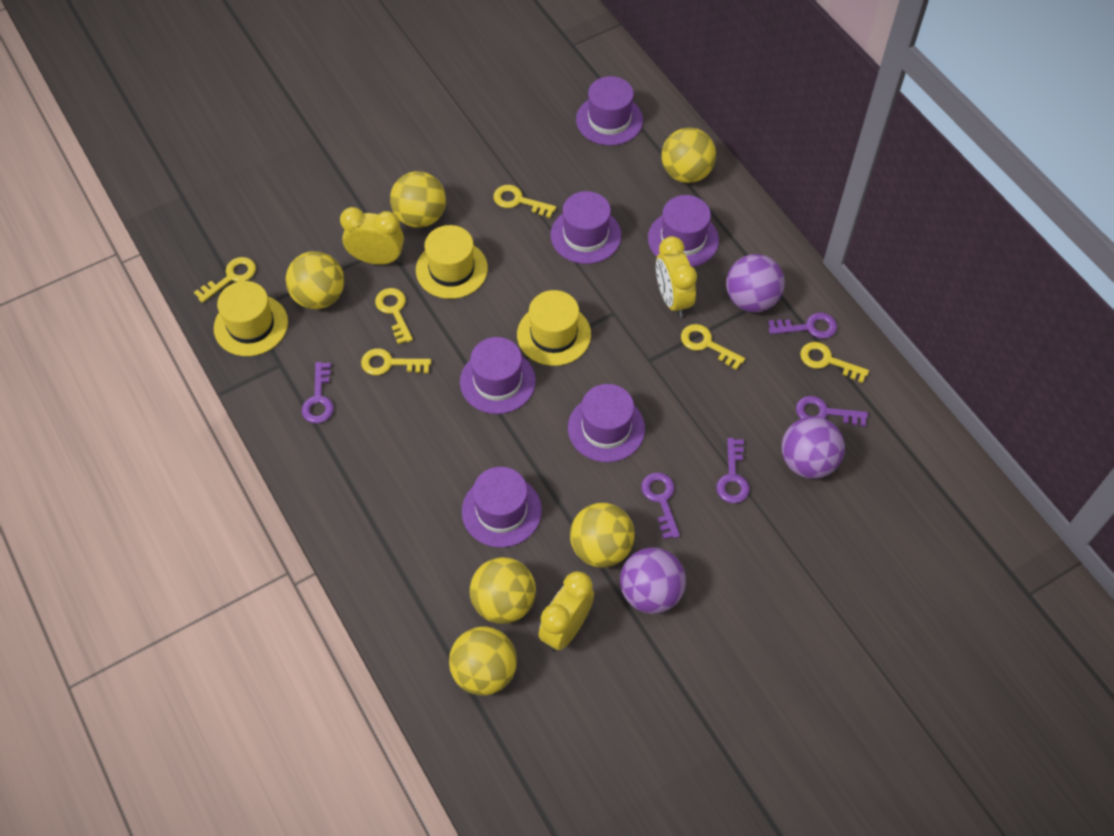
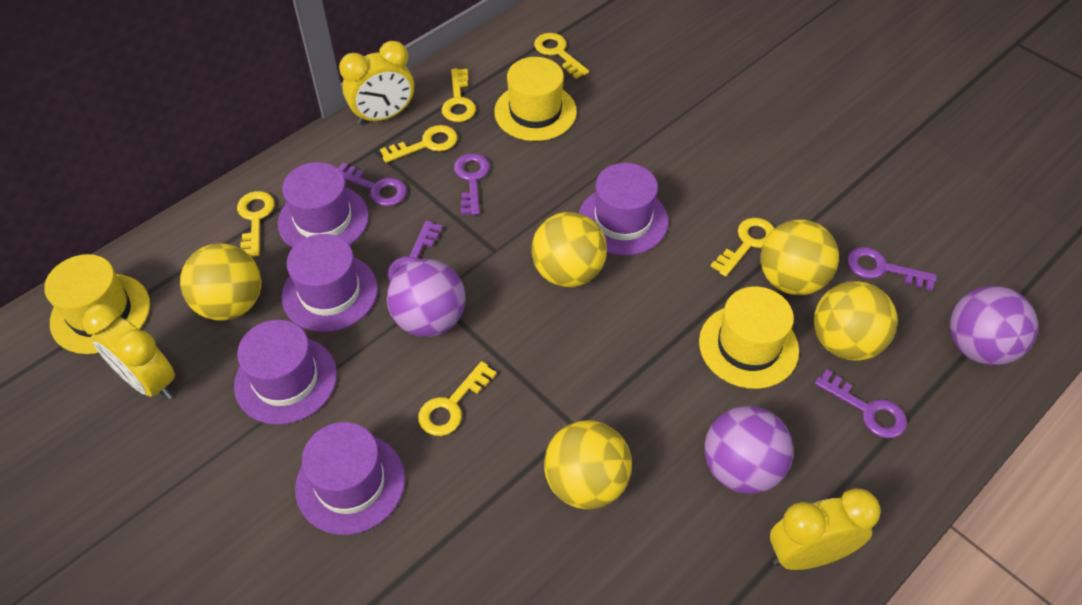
purple hat: 6 -> 5
yellow ball: 6 -> 5

